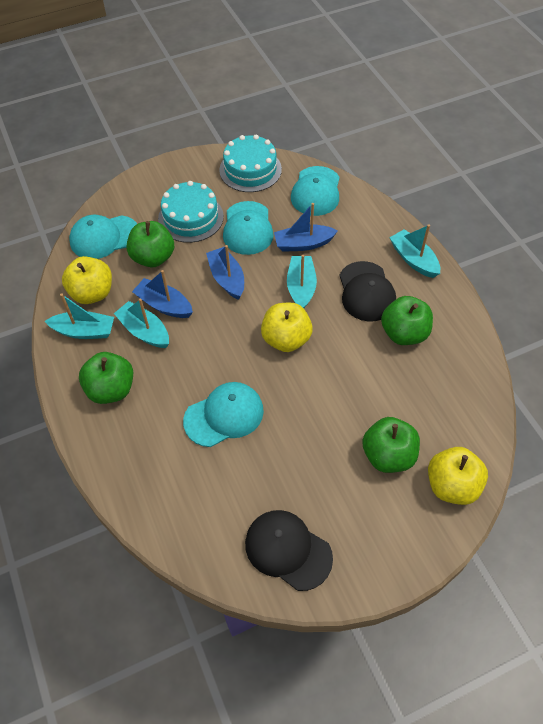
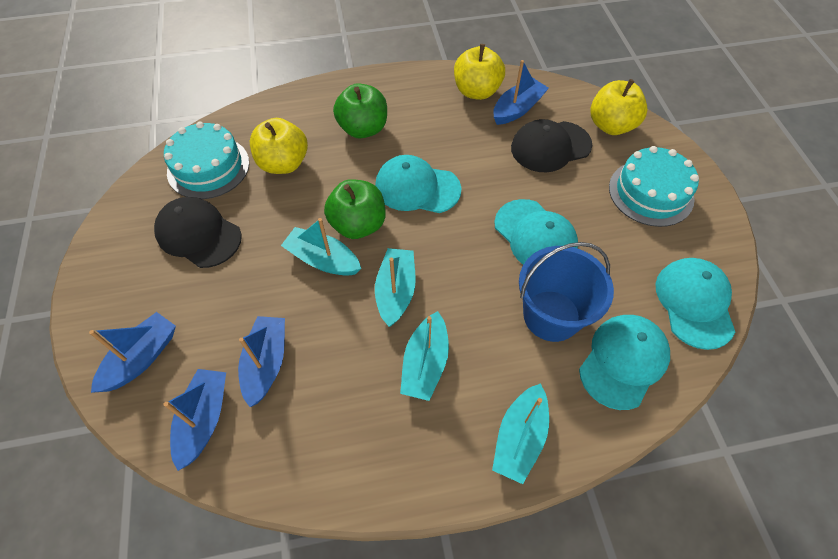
blue boat: 3 -> 4
blue bucket: 0 -> 1
green apple: 4 -> 2

